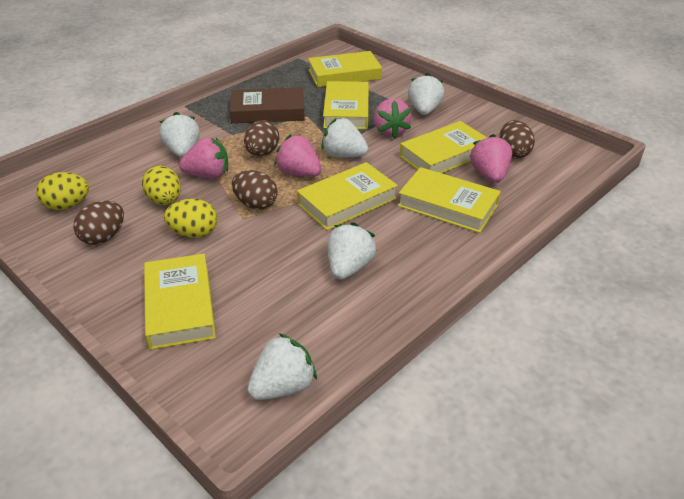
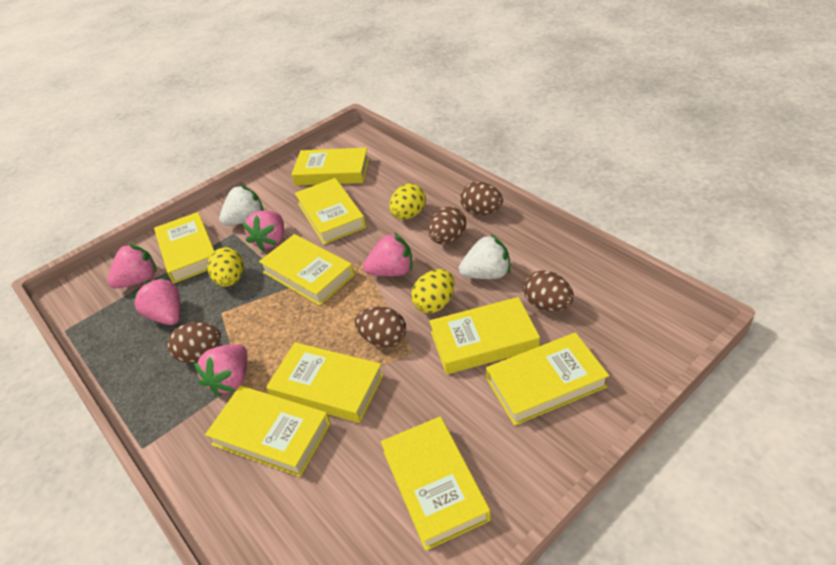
brown book: 1 -> 0
brown egg: 4 -> 5
pink strawberry: 4 -> 5
white strawberry: 5 -> 2
yellow book: 6 -> 9

